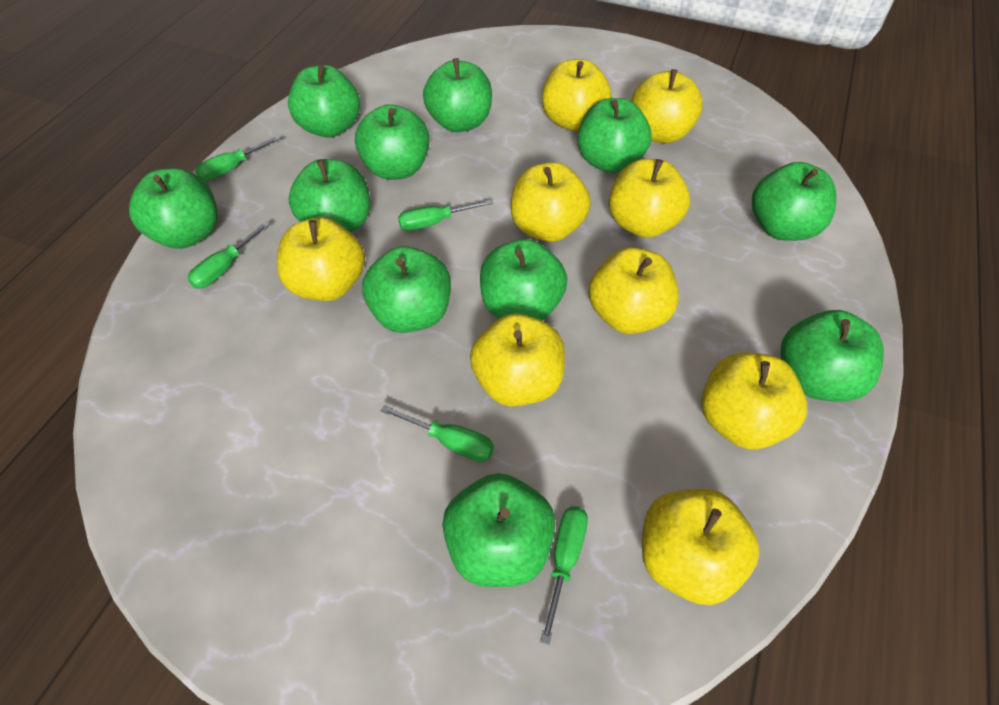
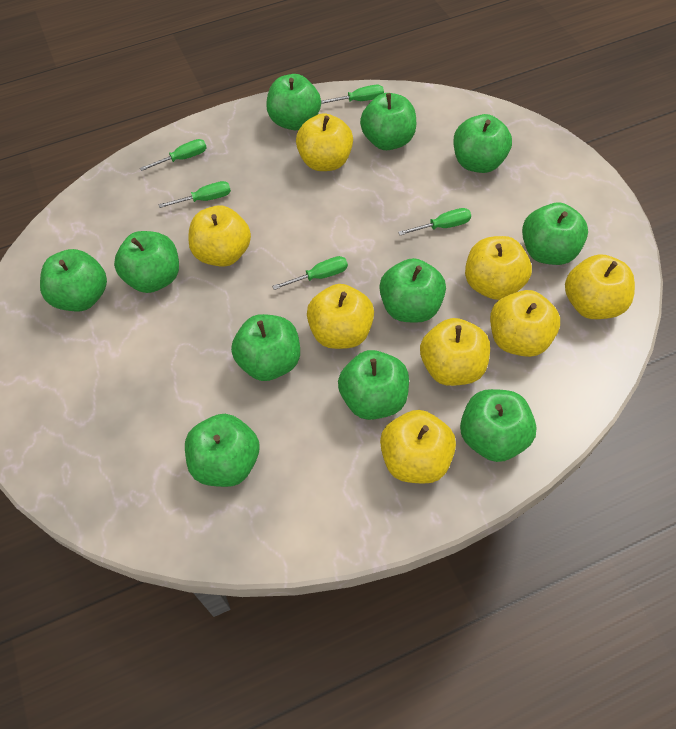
yellow apple: 9 -> 8

